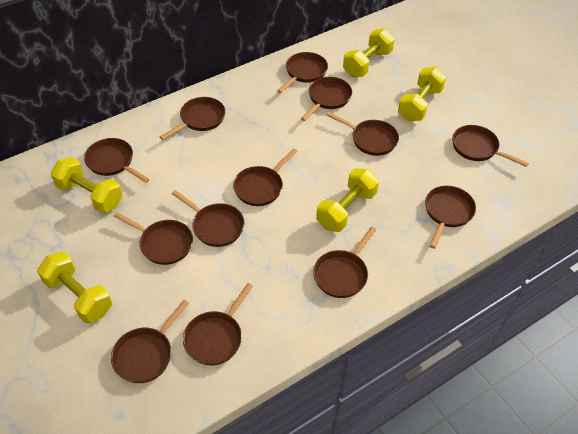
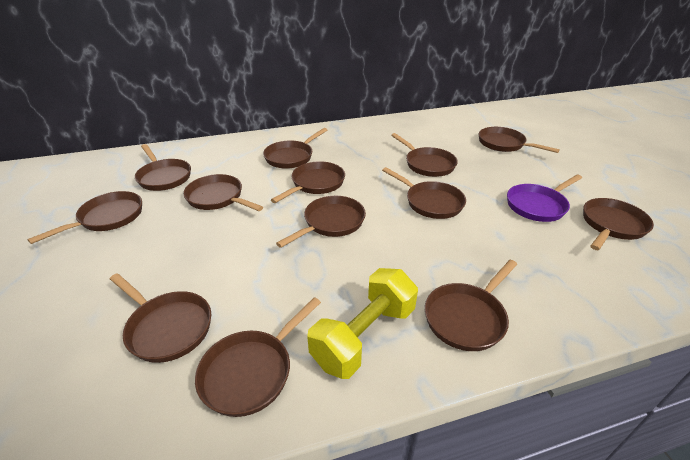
purple pan: 0 -> 1
yellow dumbbell: 5 -> 1

